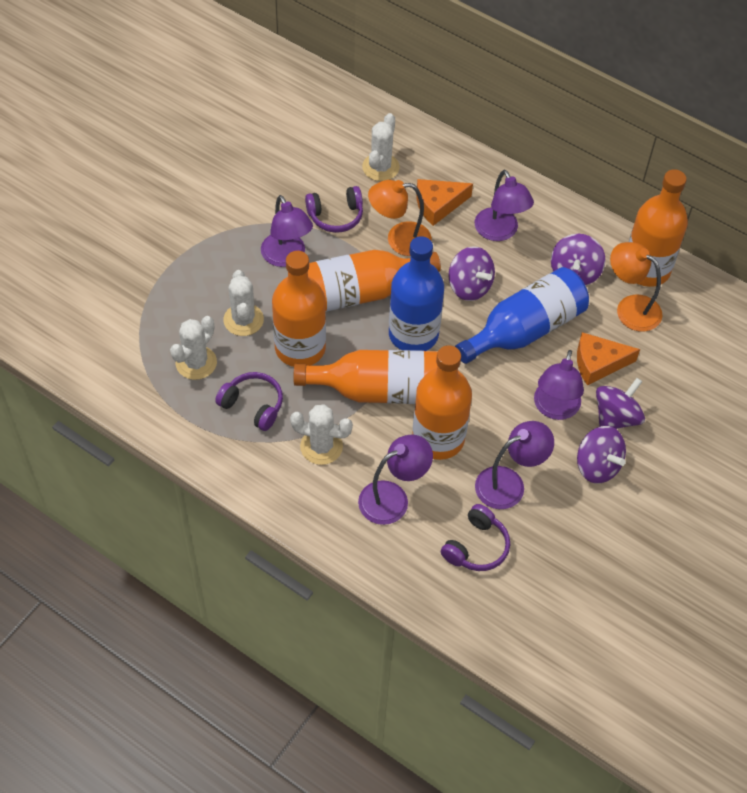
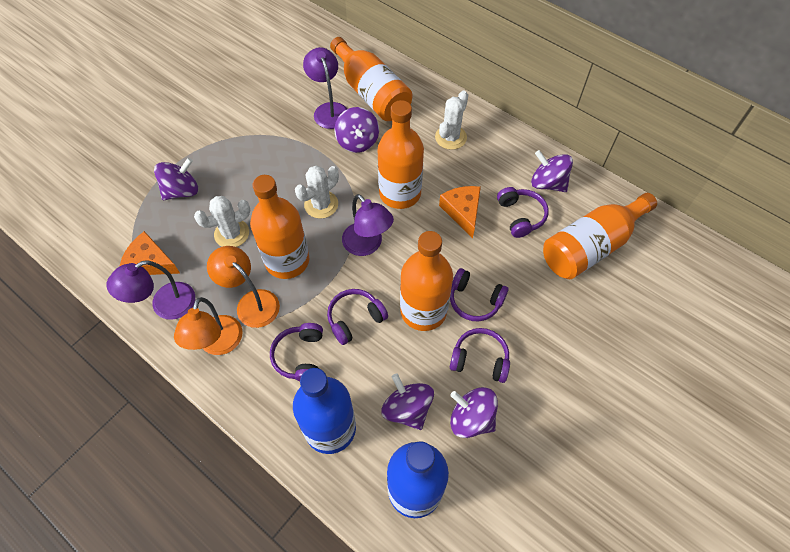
purple headphones: 3 -> 5
purple lamp: 5 -> 3
purple spinning top: 4 -> 5
white cactus: 4 -> 3

